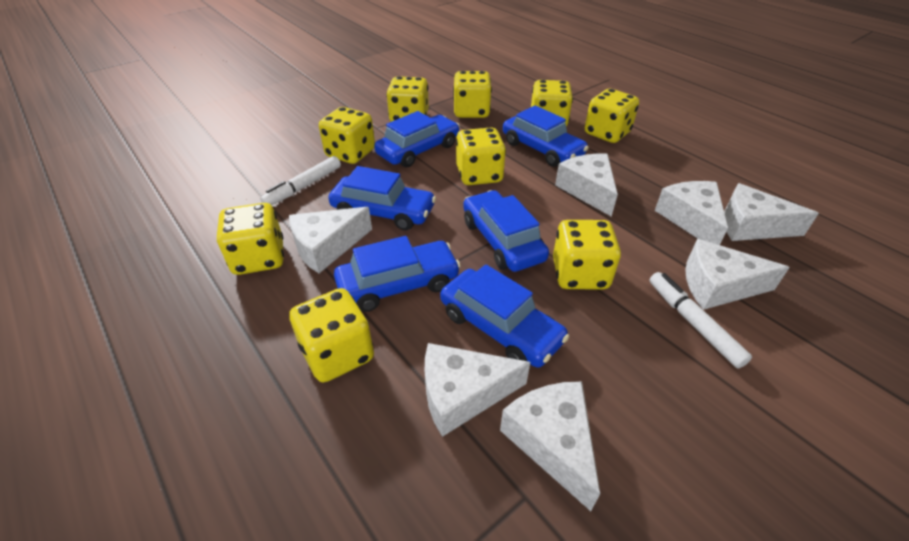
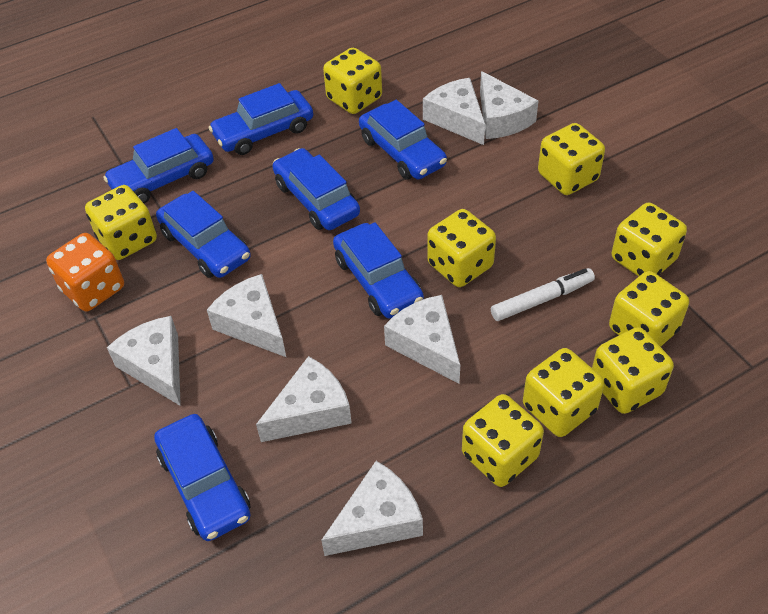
blue car: 6 -> 7
orange dice: 0 -> 1
white marker: 2 -> 1

